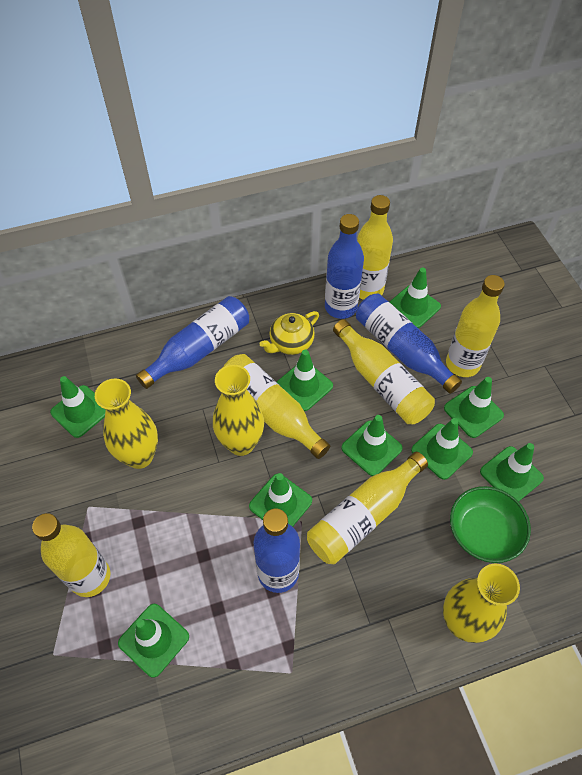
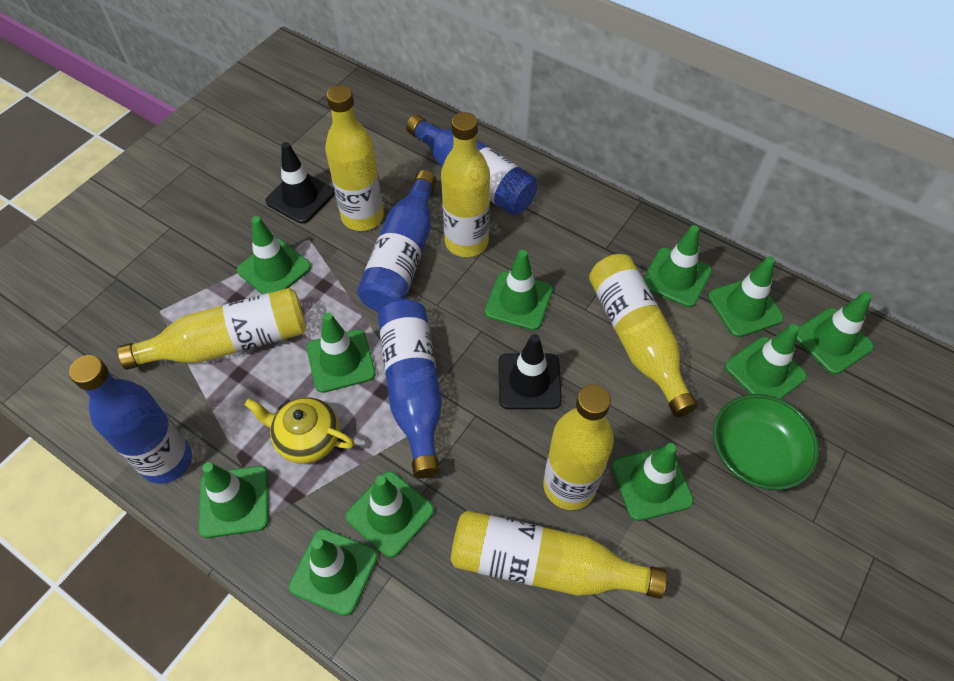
black traffic cone: 0 -> 2
green traffic cone: 9 -> 11
yellow vase: 3 -> 0

